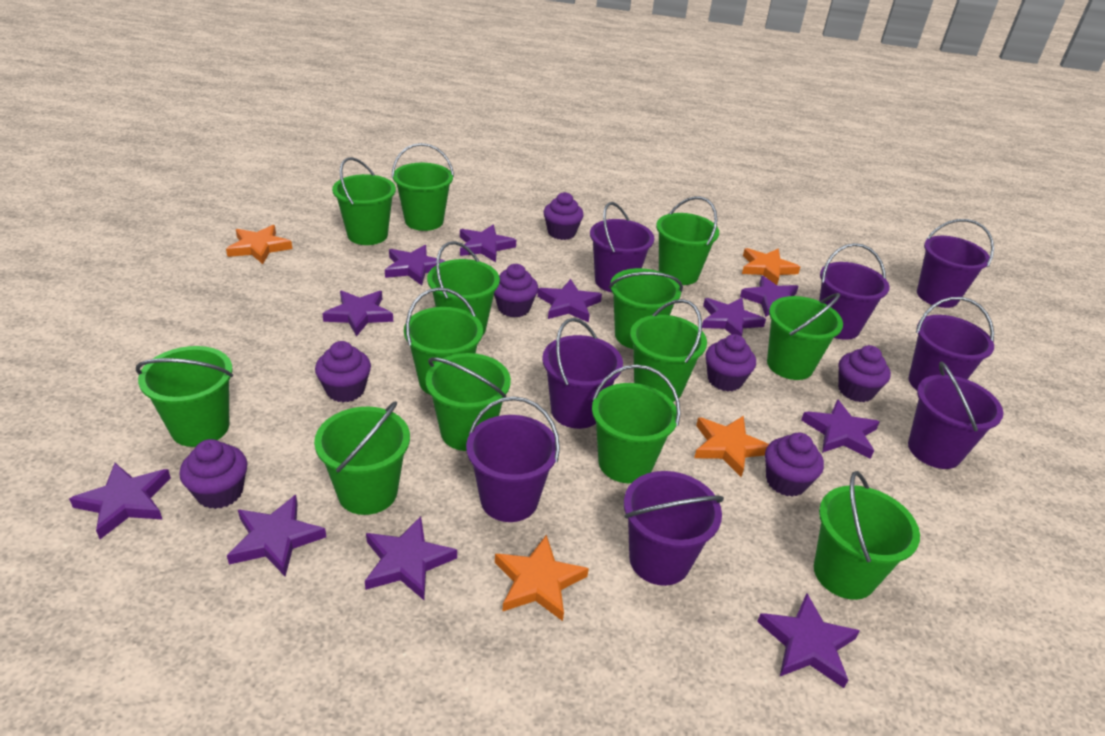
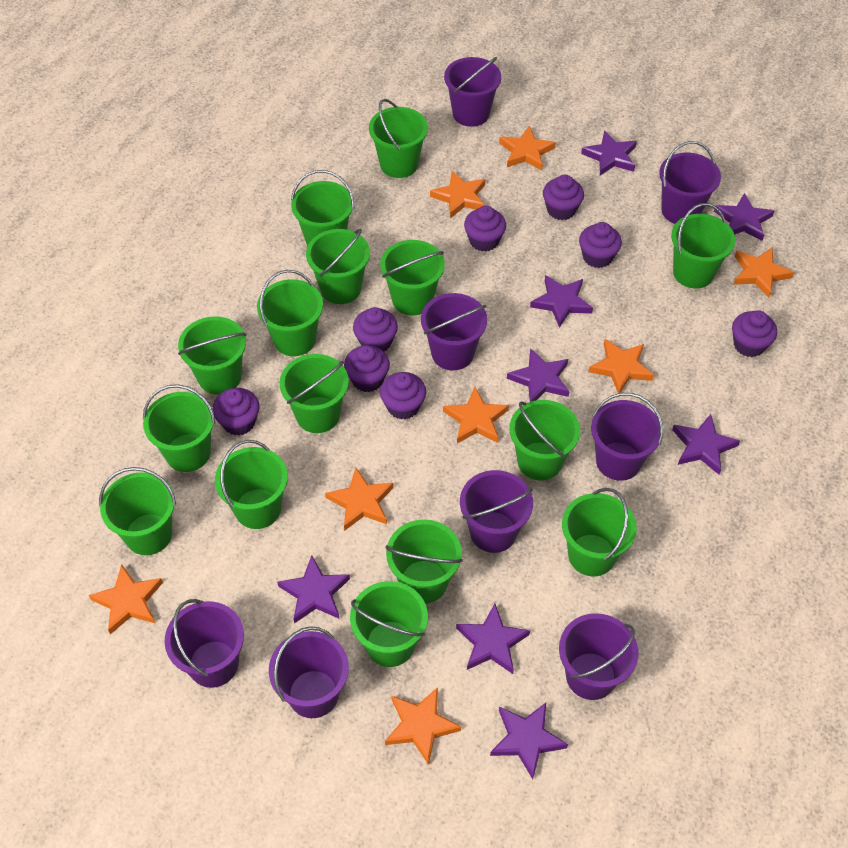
green bucket: 13 -> 15
orange star: 4 -> 8
purple cupcake: 7 -> 8
purple star: 11 -> 8

